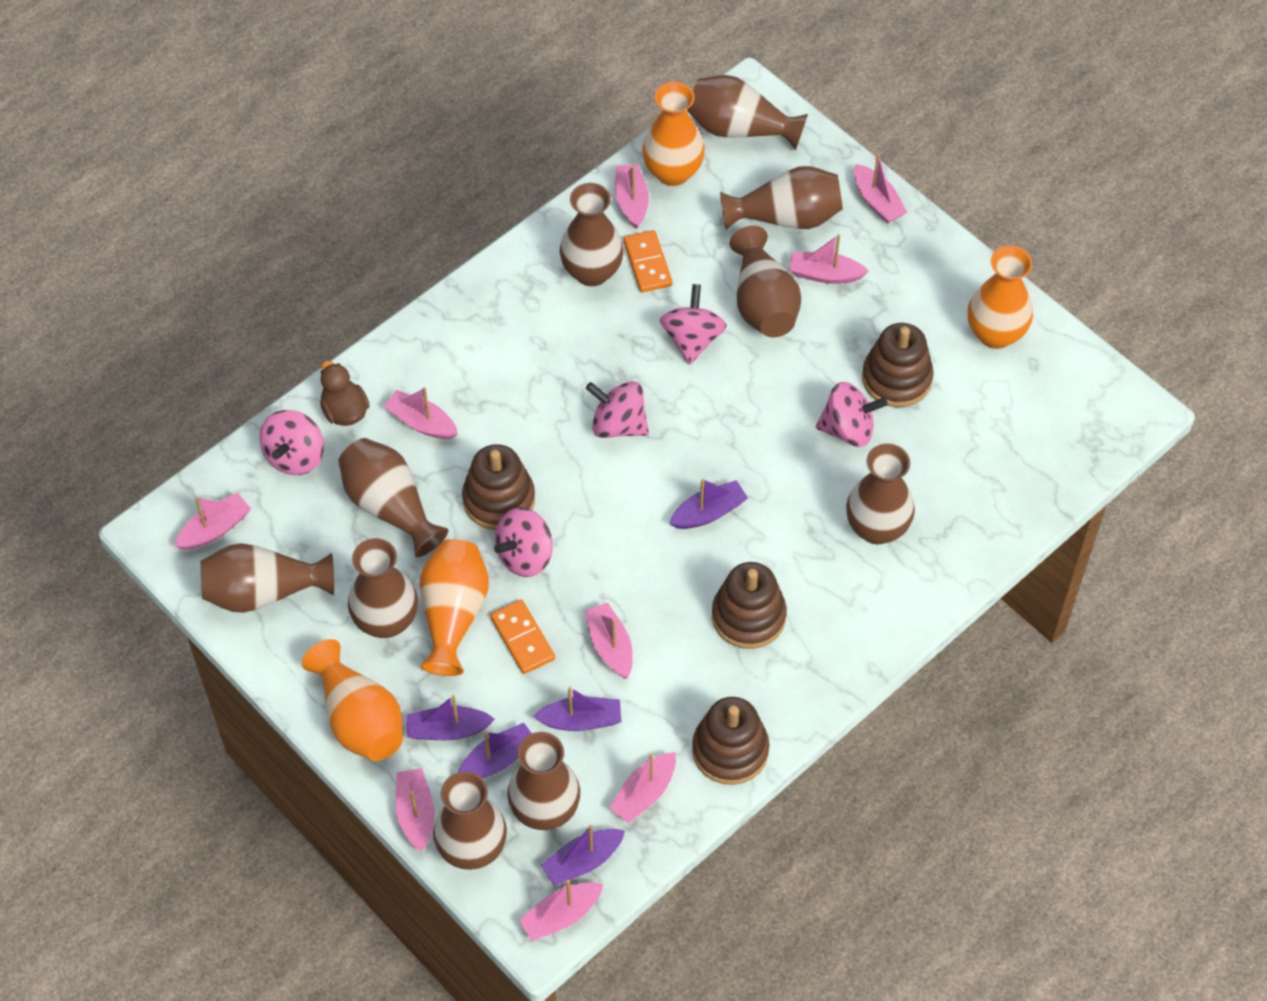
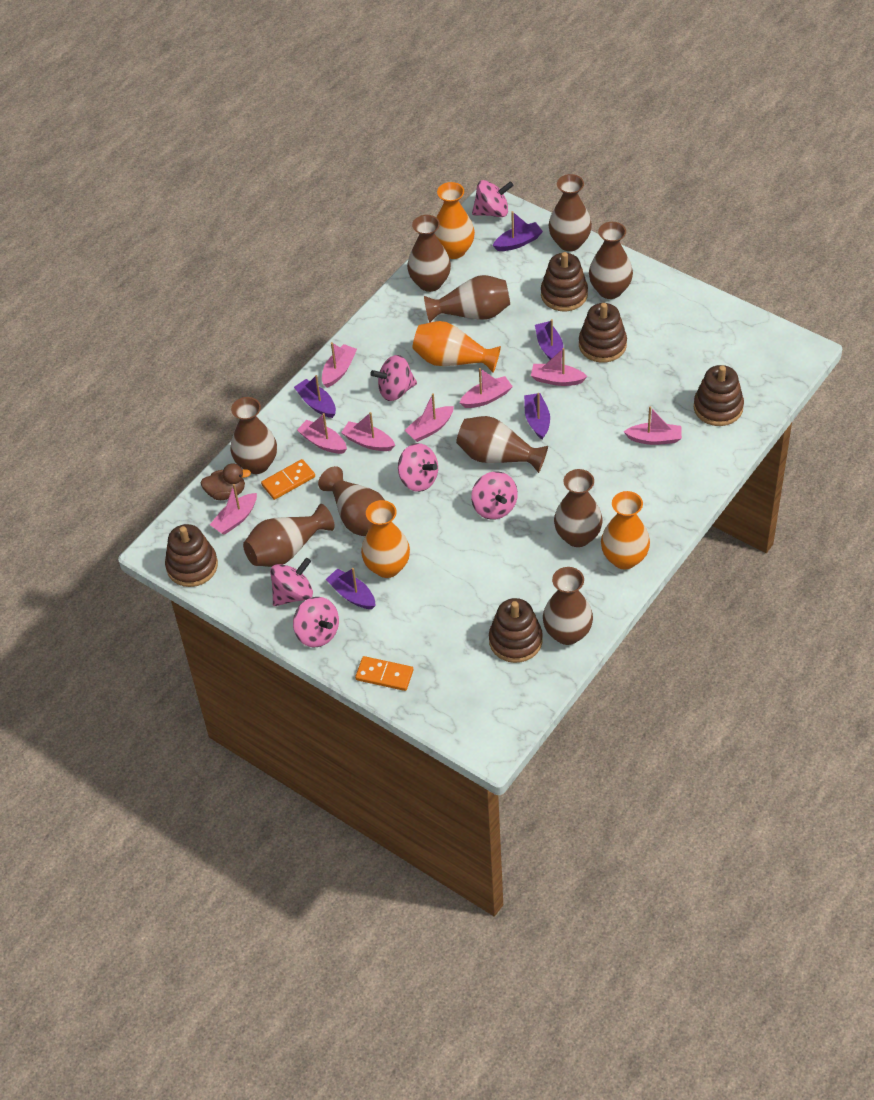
brown stacking toy: 4 -> 5
pink boat: 9 -> 8
pink spinning top: 5 -> 6

